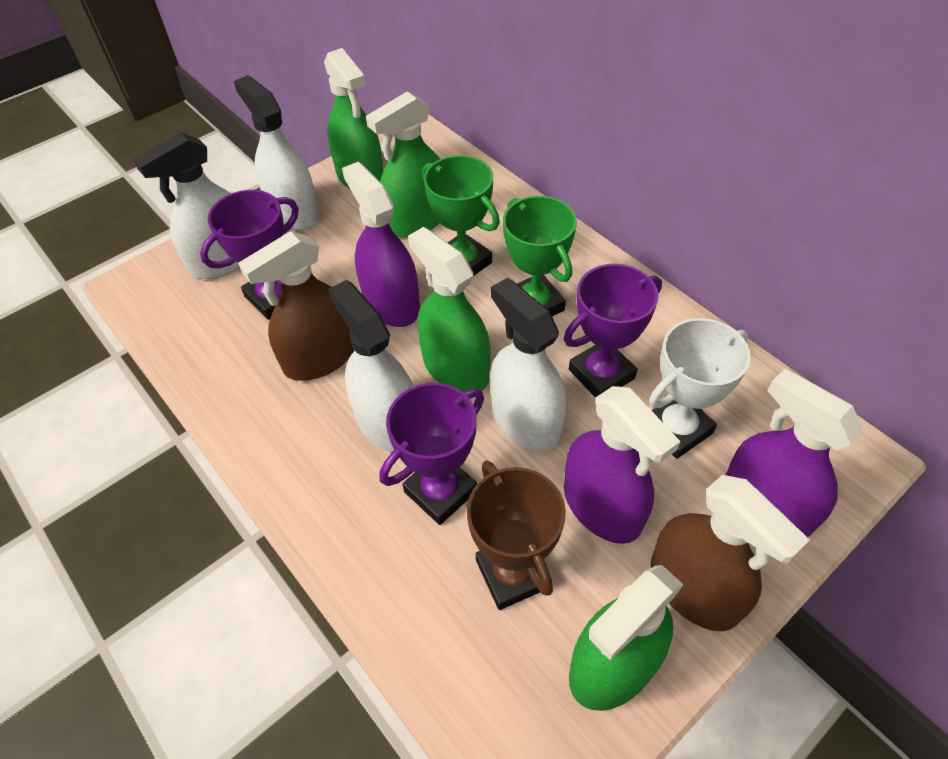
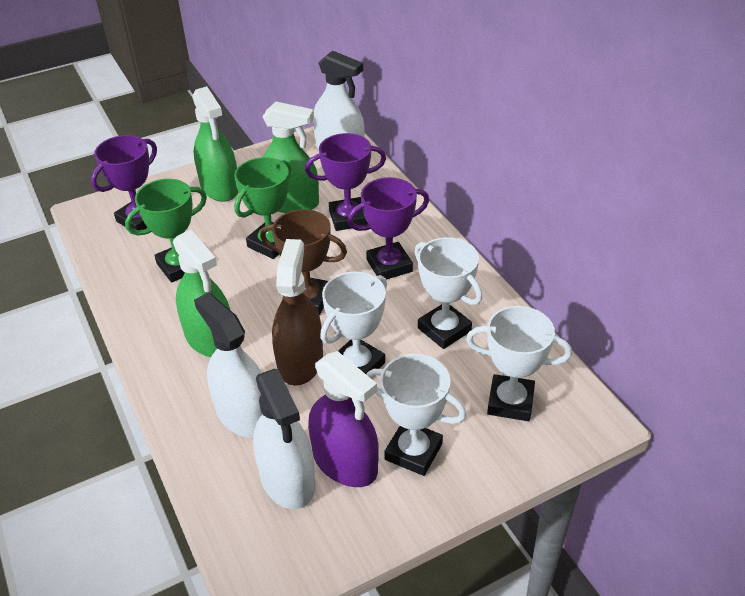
brown spray bottle: 2 -> 1
green spray bottle: 4 -> 3
purple spray bottle: 3 -> 1
white spray bottle: 4 -> 3
white trophy: 1 -> 4

